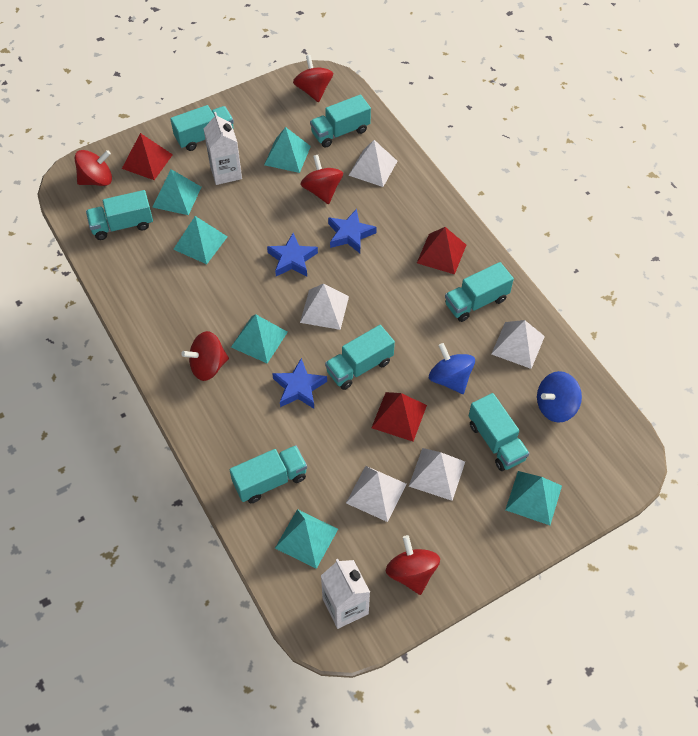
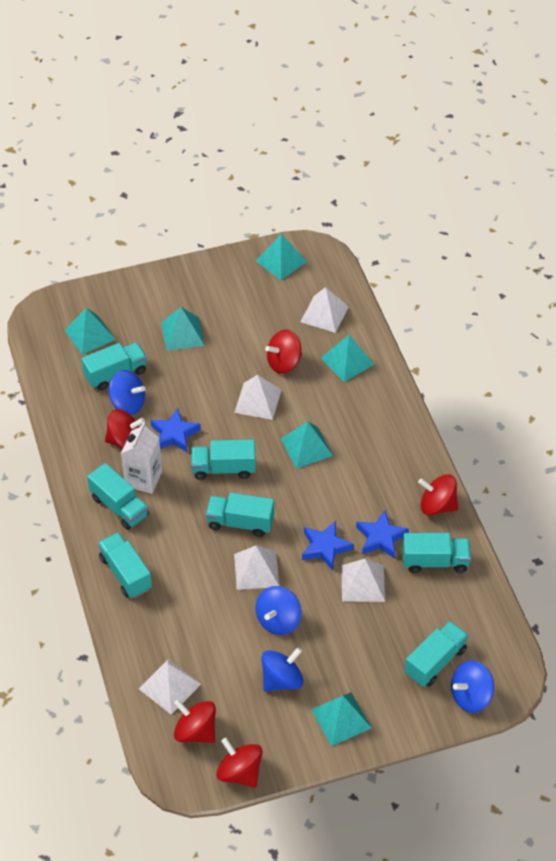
blue spinning top: 2 -> 4
red pyramid: 3 -> 0
white carton: 2 -> 1

